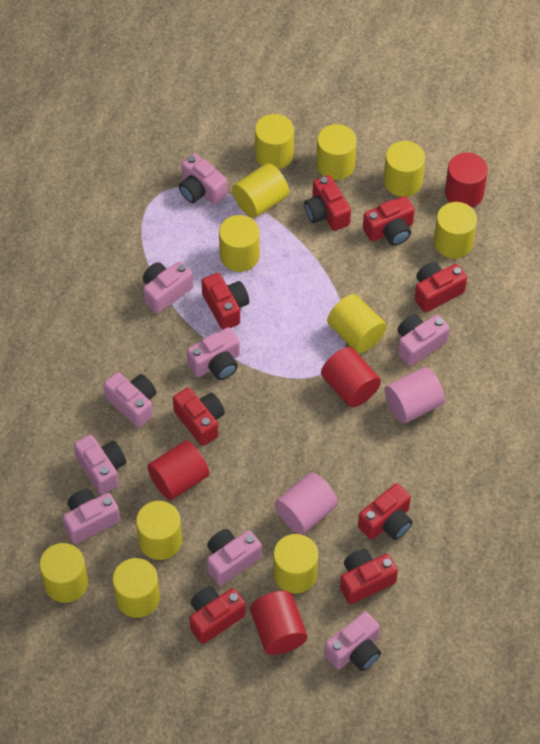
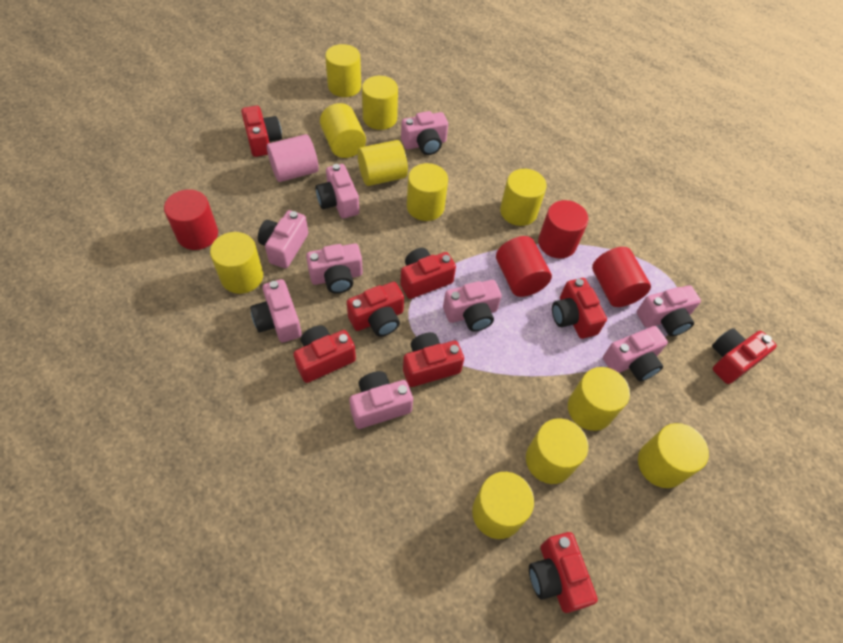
pink cylinder: 2 -> 1

